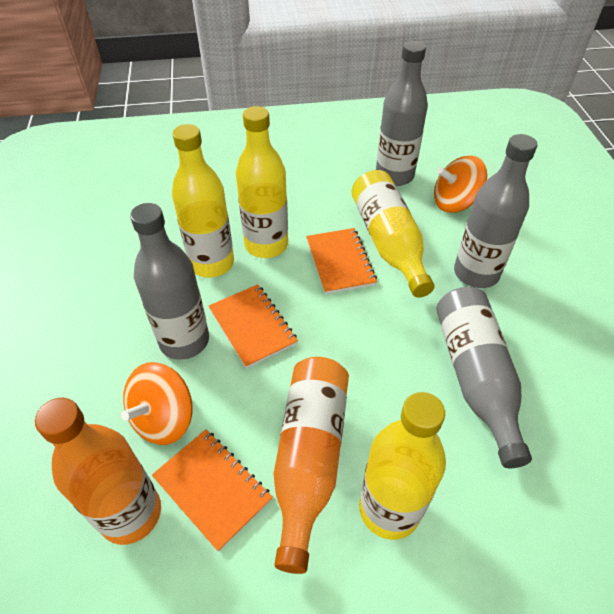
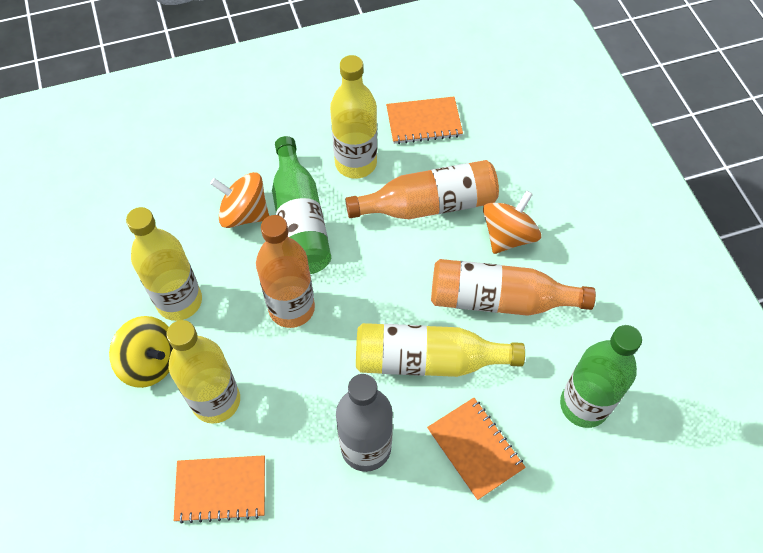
green bottle: 0 -> 2
grey bottle: 4 -> 1
orange bottle: 2 -> 3
yellow spinning top: 0 -> 1

